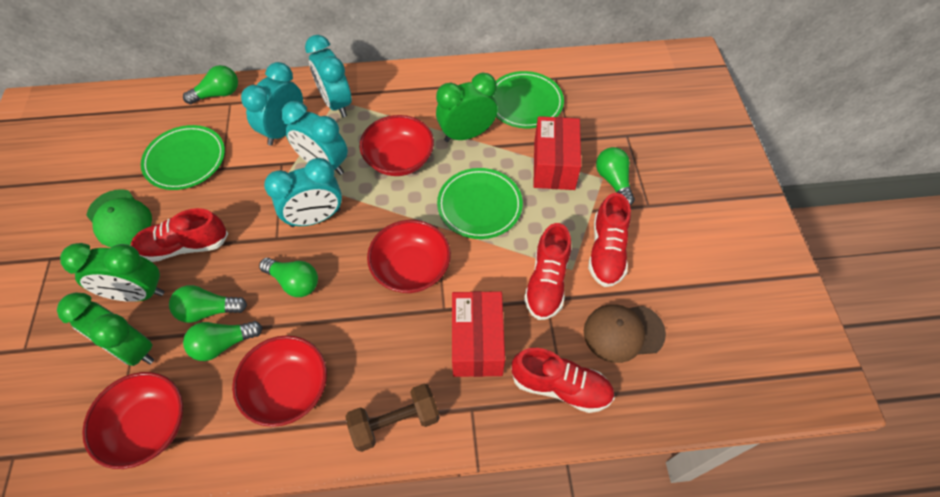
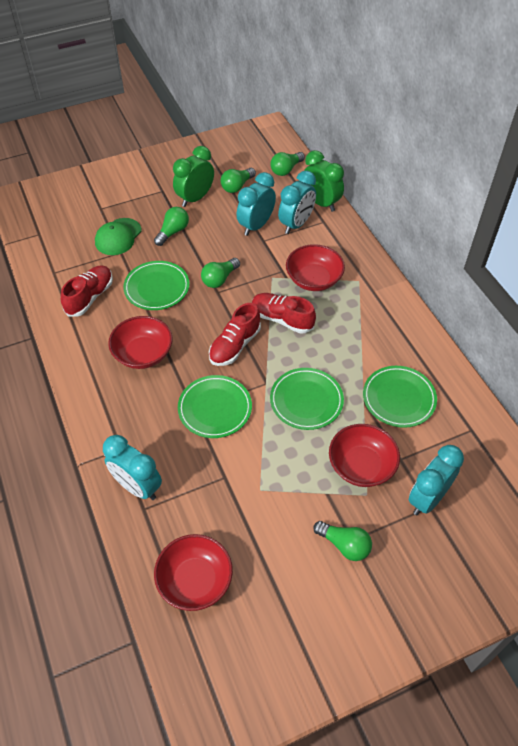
brown cap: 1 -> 0
brown dumbbell: 1 -> 0
green clock: 3 -> 2
green plate: 3 -> 4
red box: 2 -> 0
red shoe: 4 -> 3

